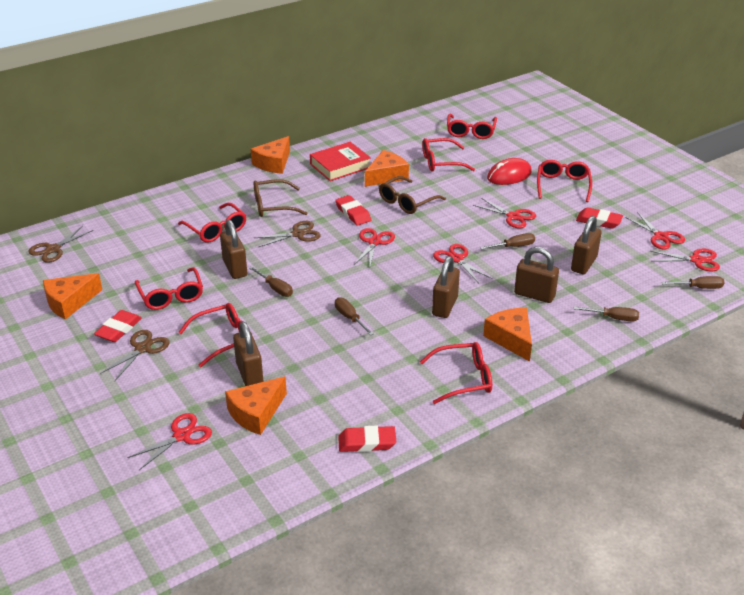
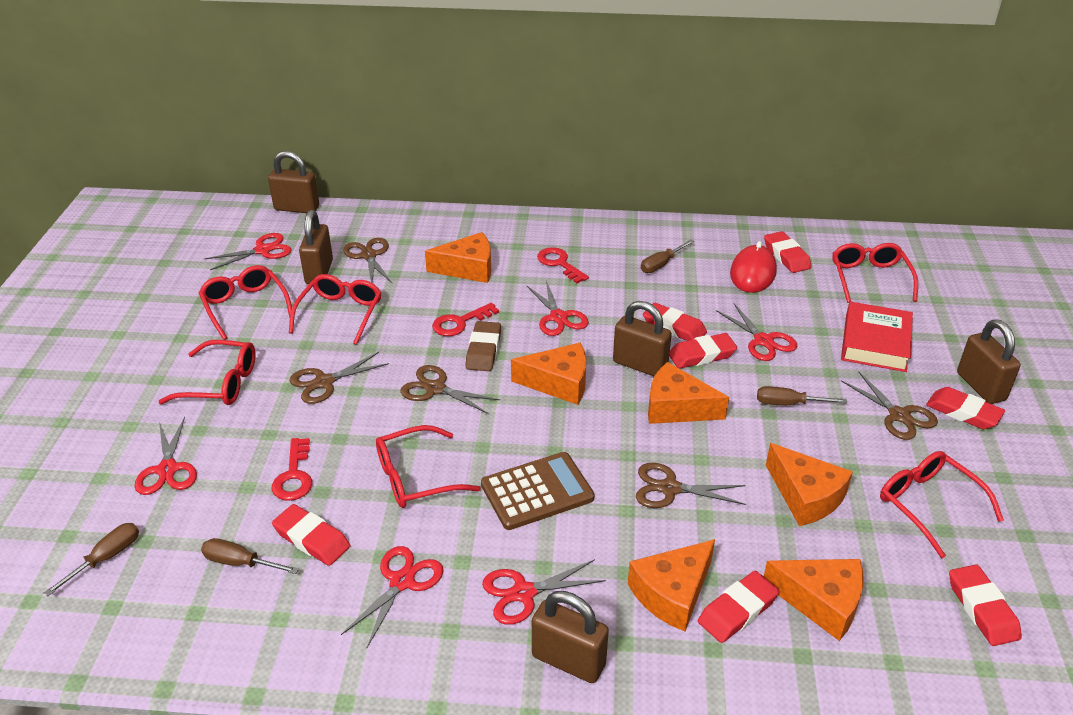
brown calculator: 0 -> 1
brown eraser: 0 -> 1
brown glasses: 2 -> 0
brown scissors: 3 -> 5
brown screwdriver: 5 -> 4
orange cheese: 5 -> 6
red eraser: 4 -> 7
red glasses: 7 -> 6
red key: 0 -> 3

